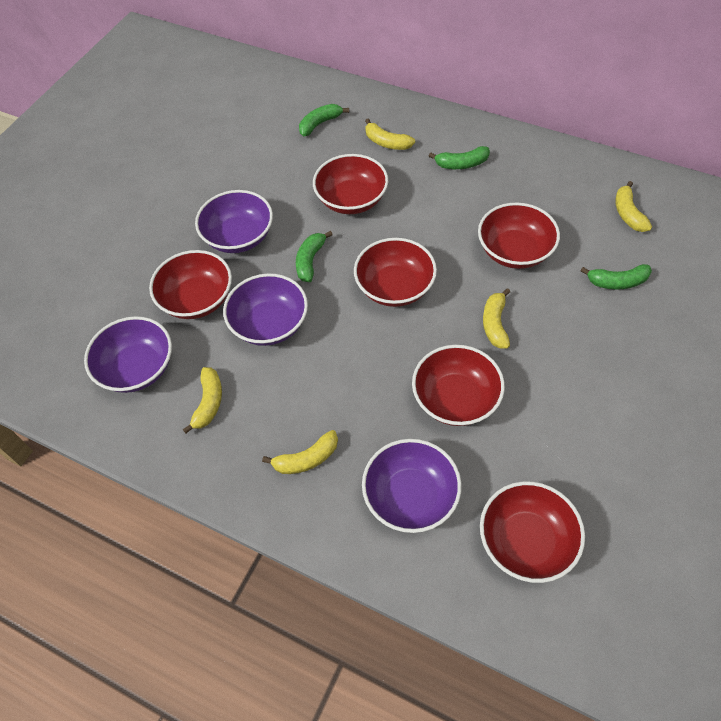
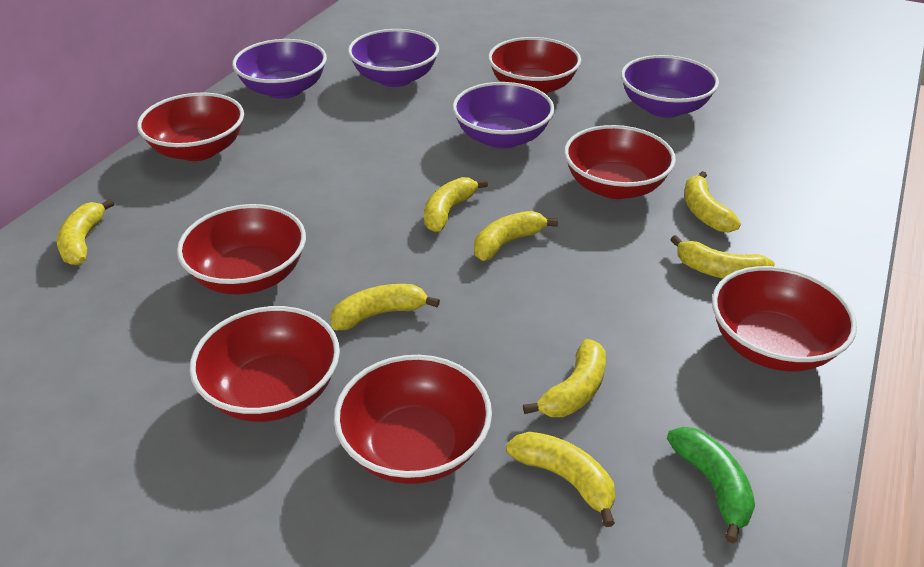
green banana: 4 -> 1
red bowl: 6 -> 7
yellow banana: 5 -> 8

